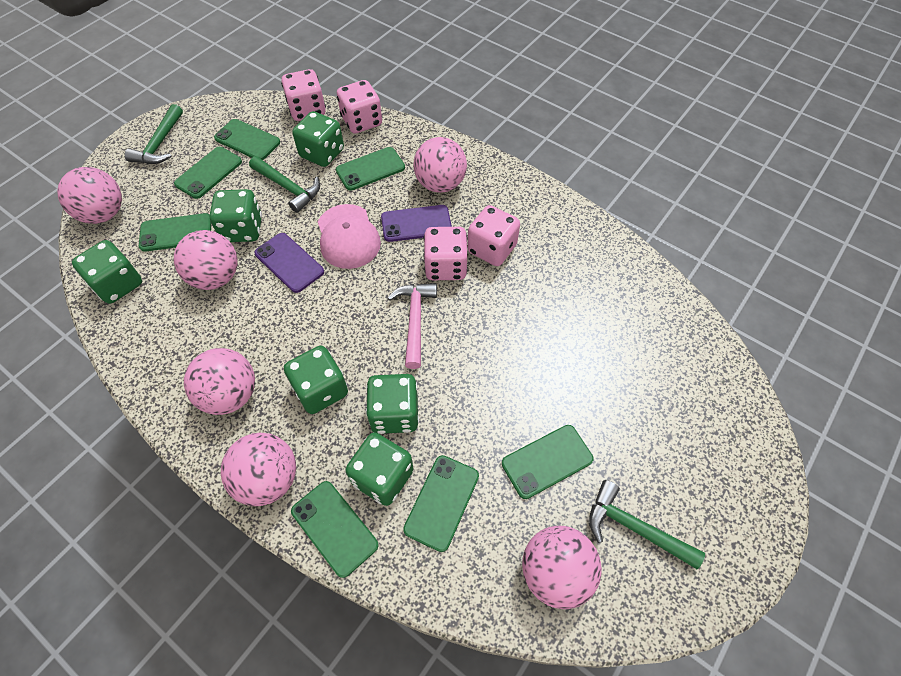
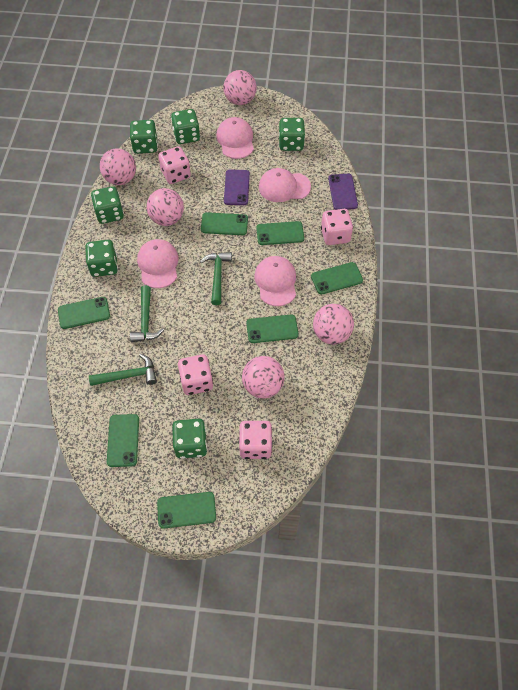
pink ball: 6 -> 5
pink cap: 1 -> 4
pink hammer: 1 -> 0

